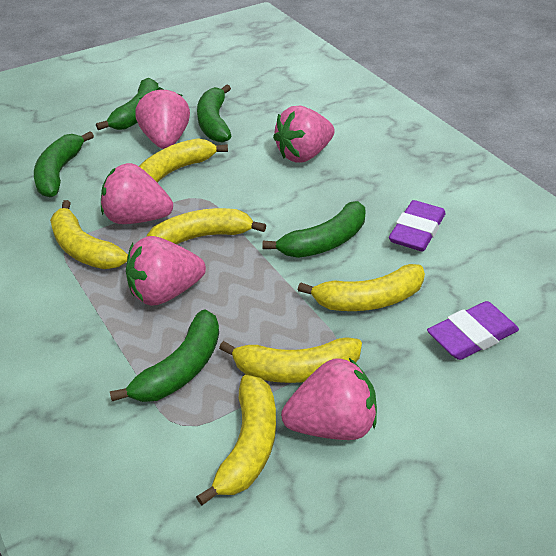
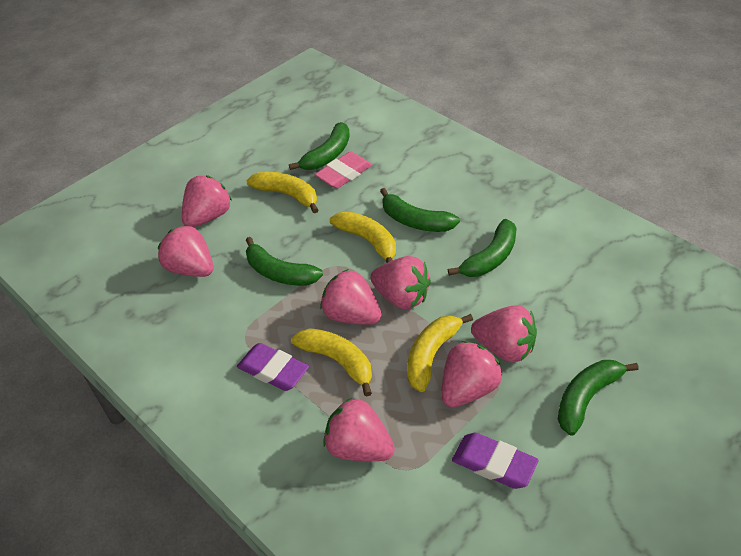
pink eraser: 0 -> 1
pink strawberry: 5 -> 7
yellow banana: 6 -> 4

